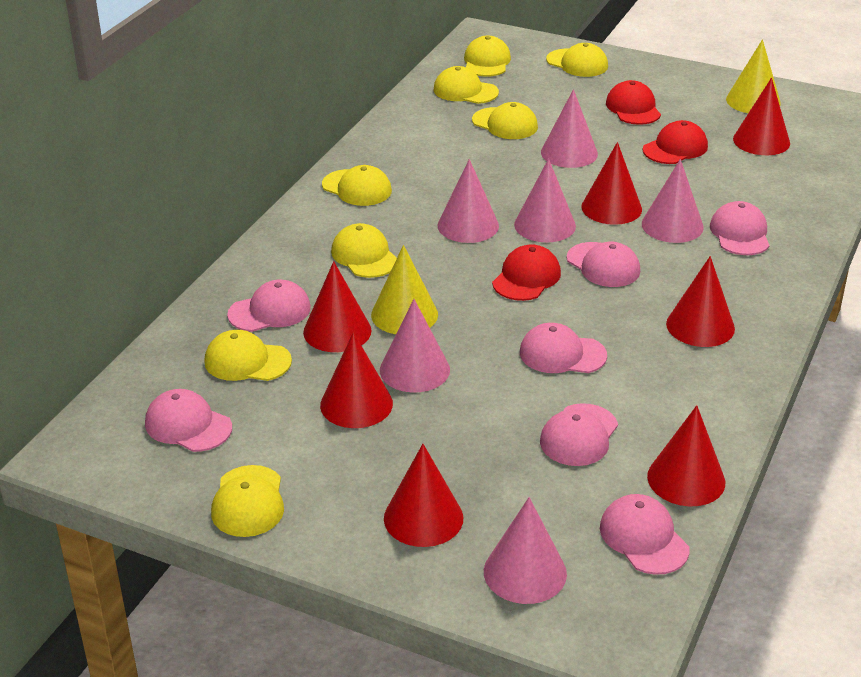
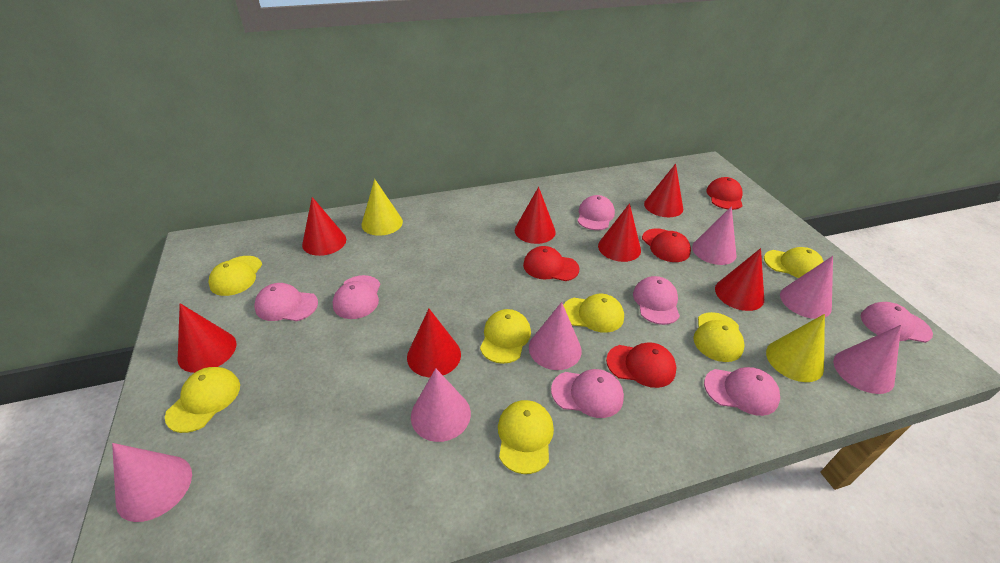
red cap: 3 -> 4
yellow cap: 8 -> 7

